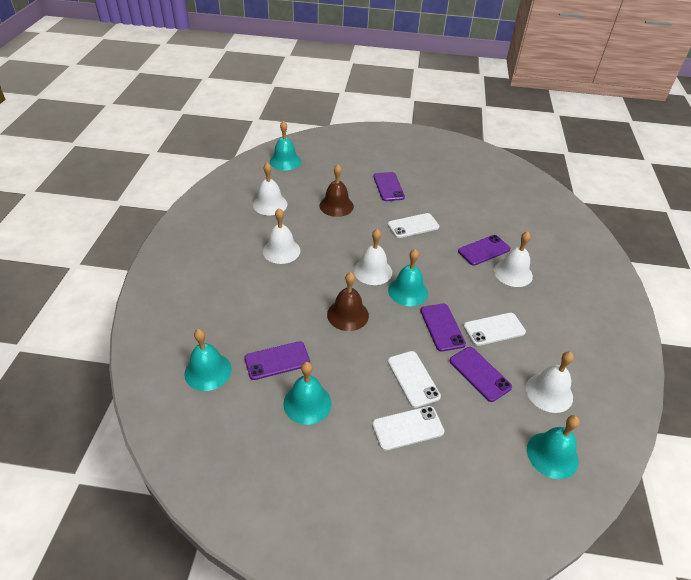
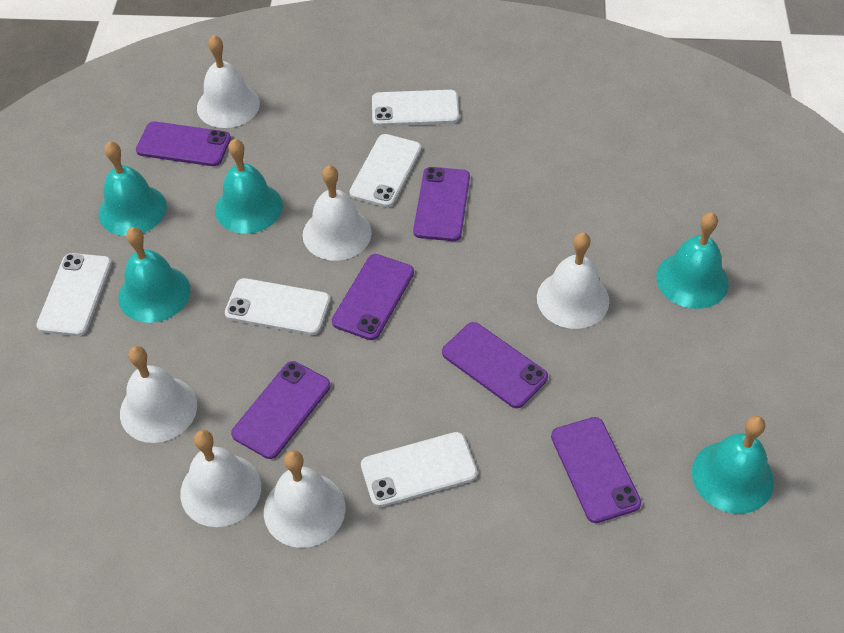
brown bell: 2 -> 0
purple phone: 5 -> 6
white bell: 5 -> 6
white phone: 4 -> 5

